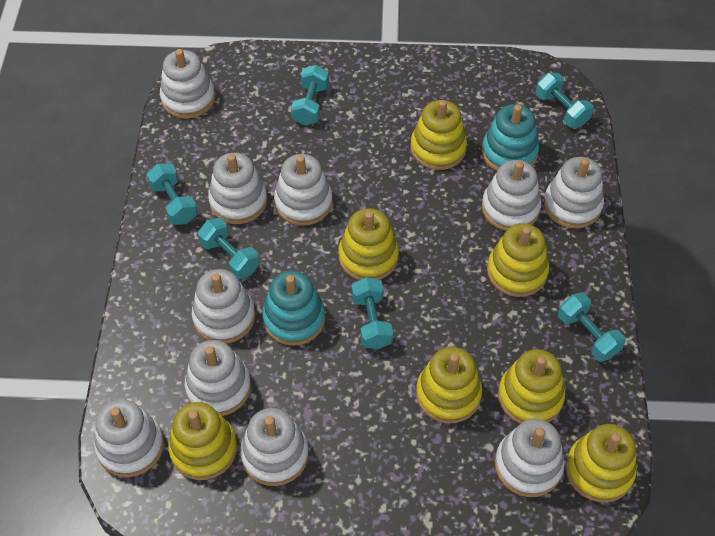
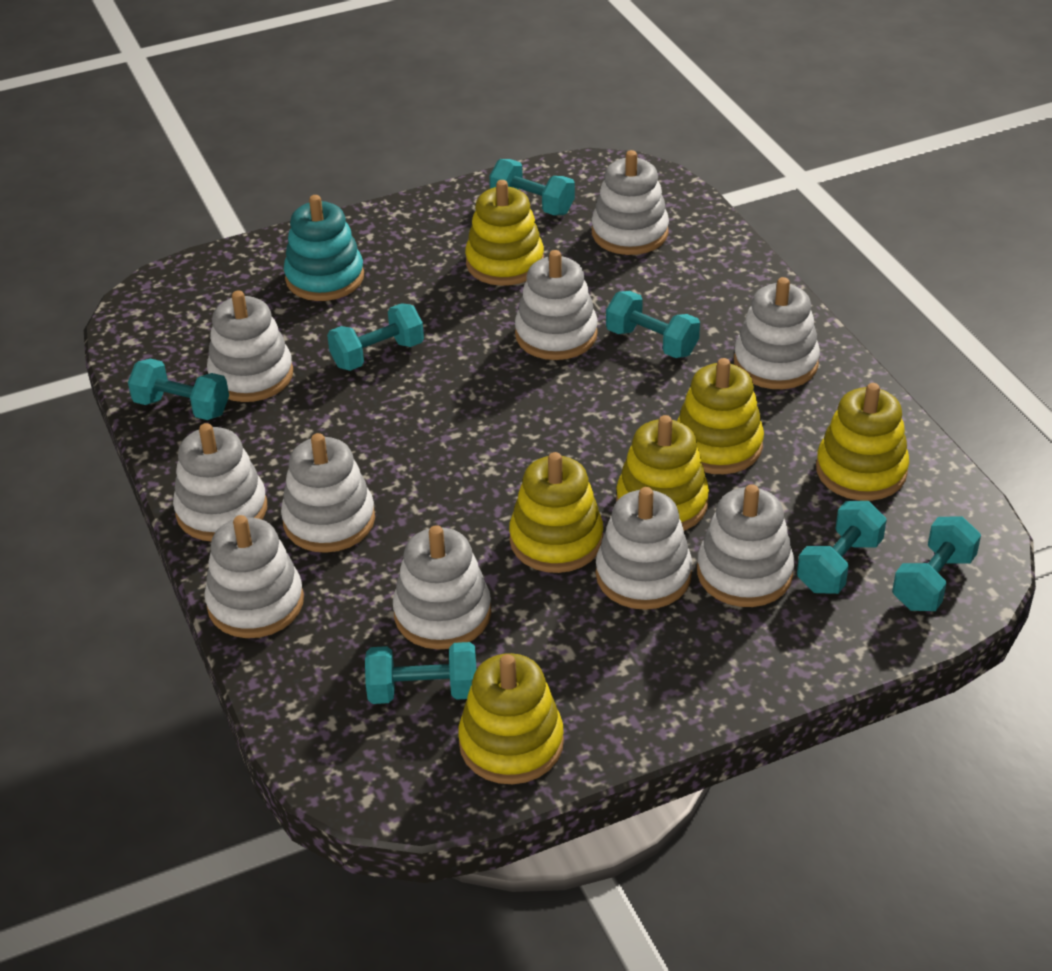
turquoise dumbbell: 6 -> 7
turquoise stacking toy: 2 -> 1
yellow stacking toy: 7 -> 6

